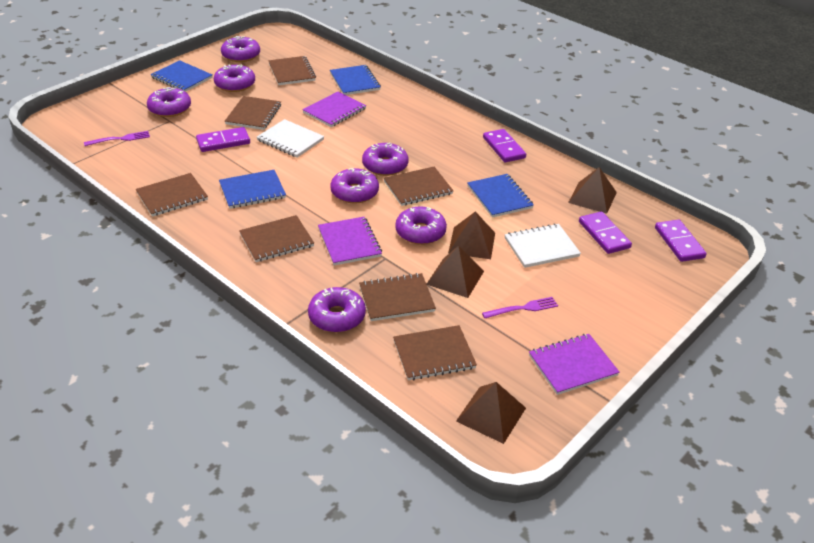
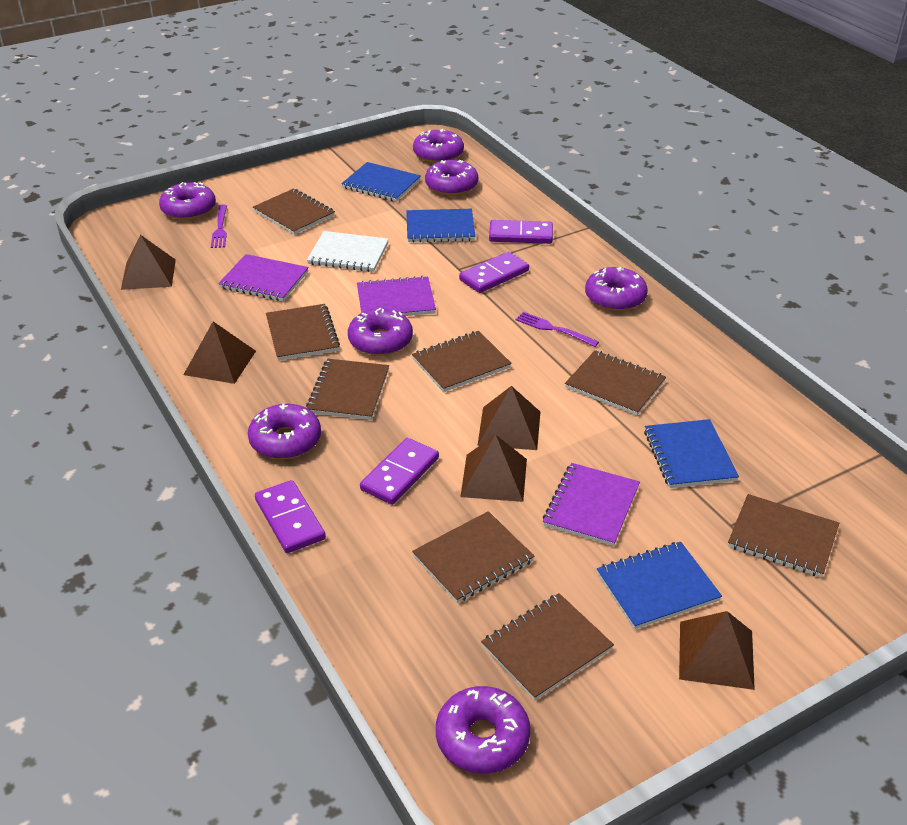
brown notebook: 7 -> 8
brown pyramid: 4 -> 5
white notebook: 2 -> 1

